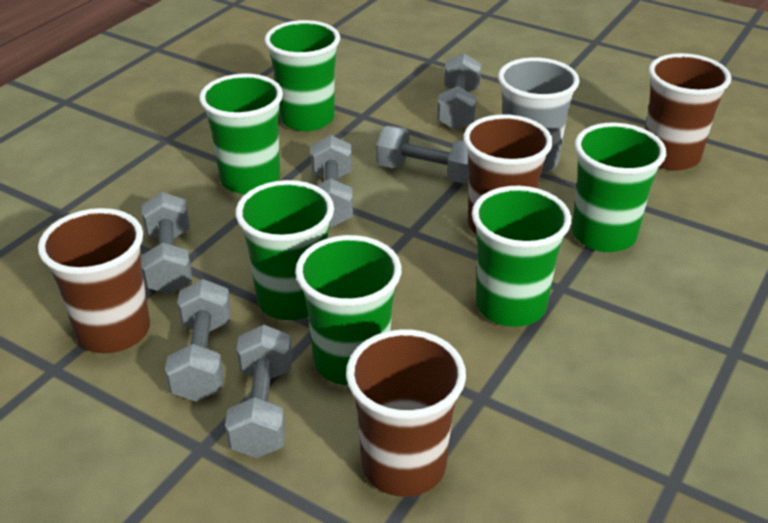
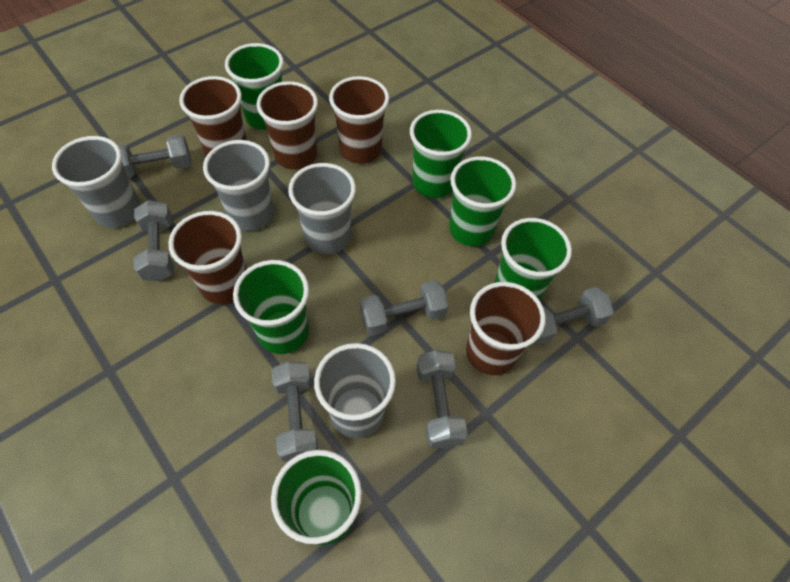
brown cup: 4 -> 5
grey cup: 1 -> 4

